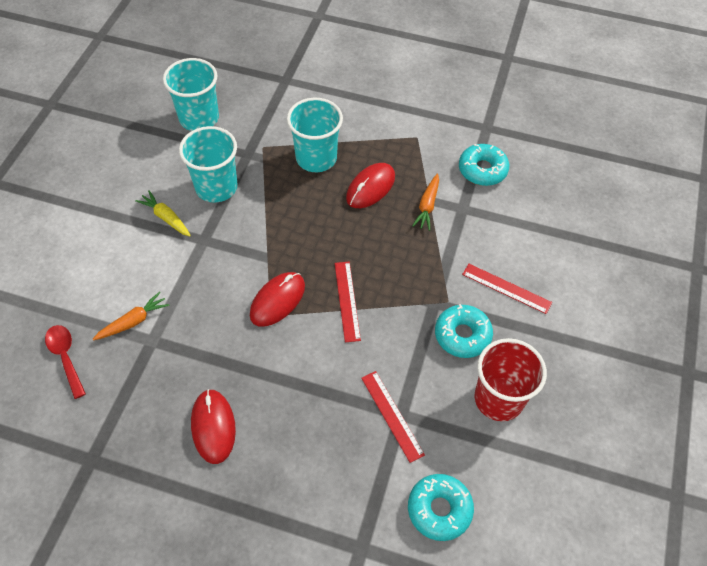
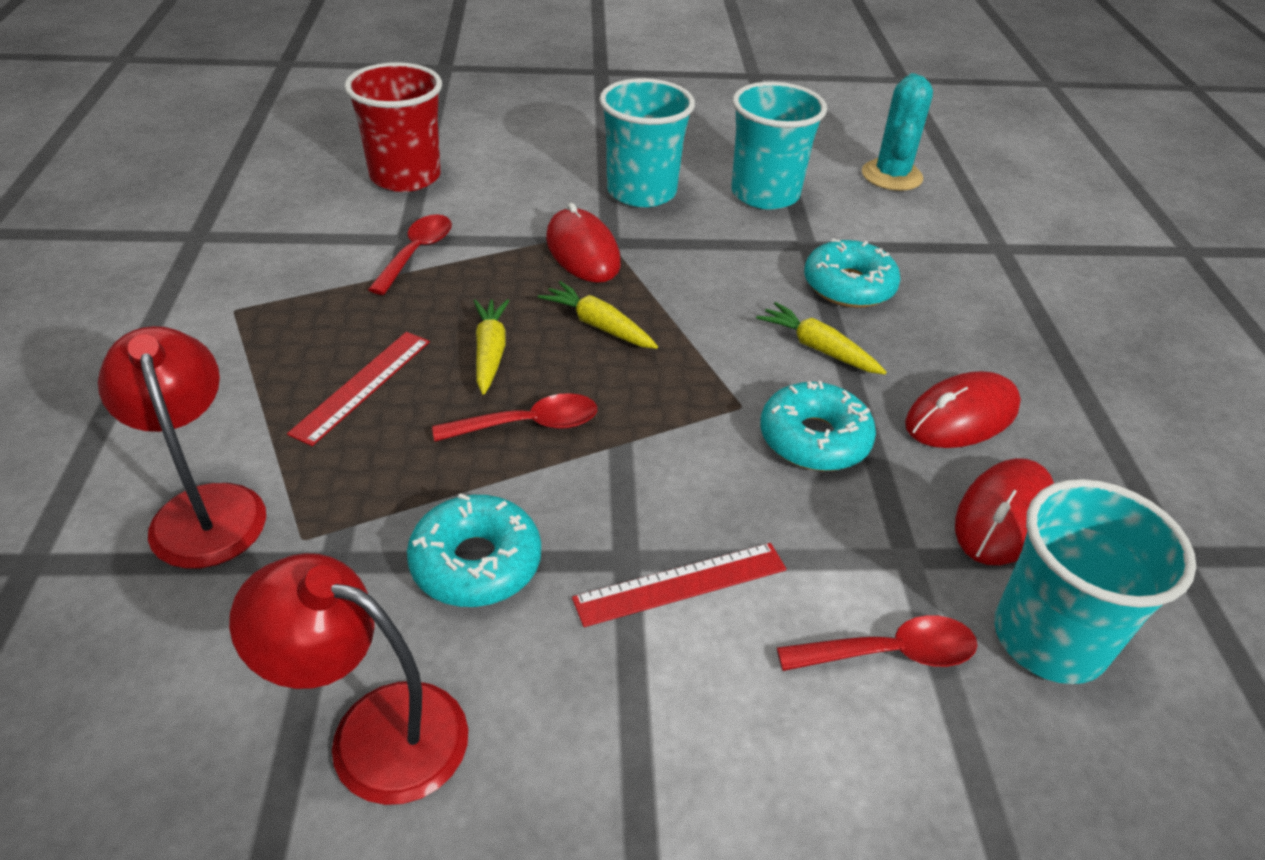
orange carrot: 2 -> 0
red lamp: 0 -> 2
red ruler: 3 -> 2
red spoon: 1 -> 3
turquoise cactus: 0 -> 1
yellow carrot: 1 -> 3

